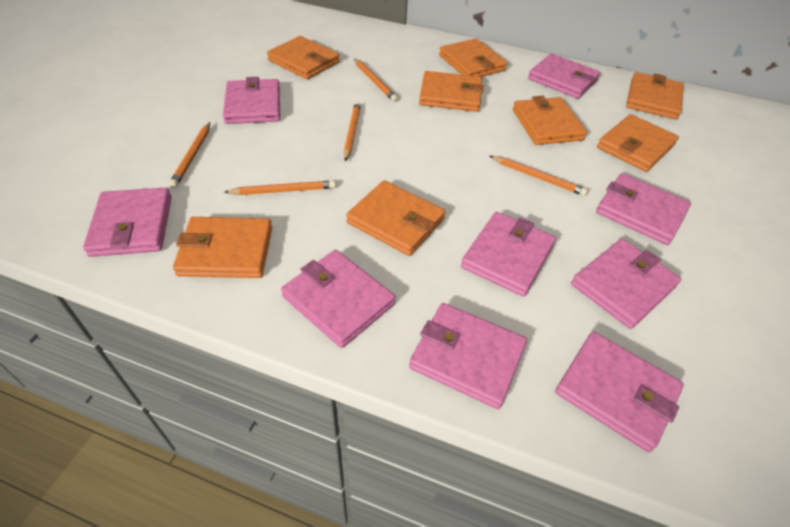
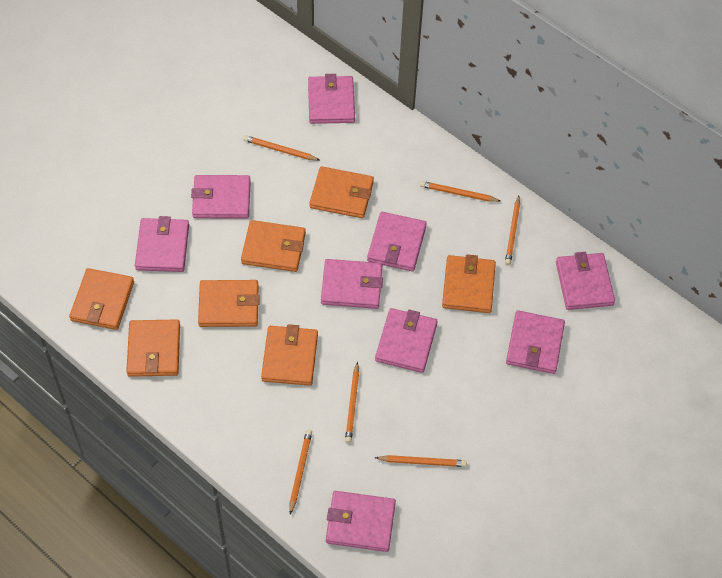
orange pencil: 5 -> 6
orange wallet: 8 -> 7

